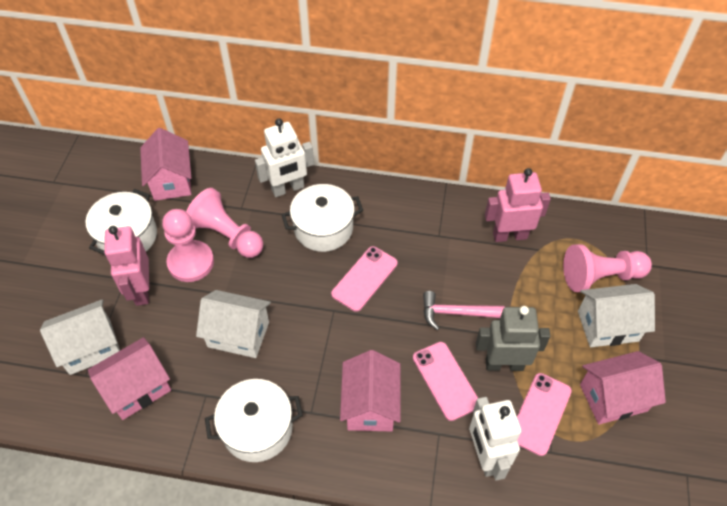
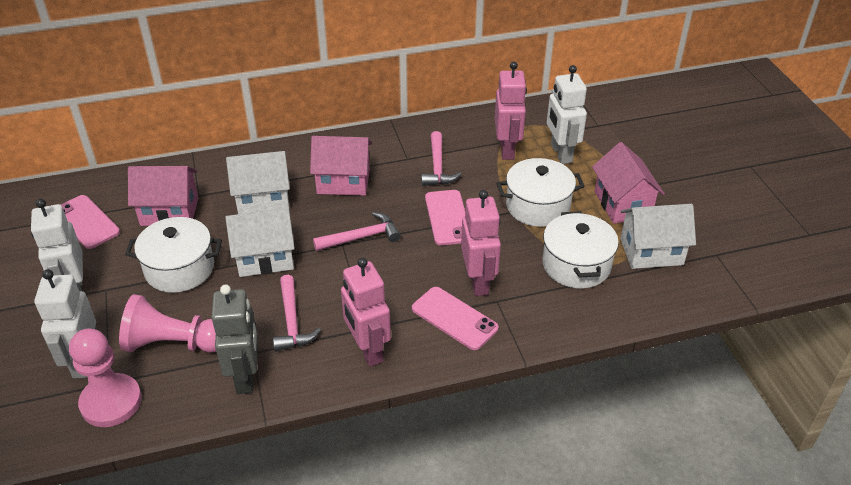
pink hammer: 1 -> 3
pink house: 4 -> 3
pink pawn: 3 -> 2
pink robot: 2 -> 3
white robot: 2 -> 3

